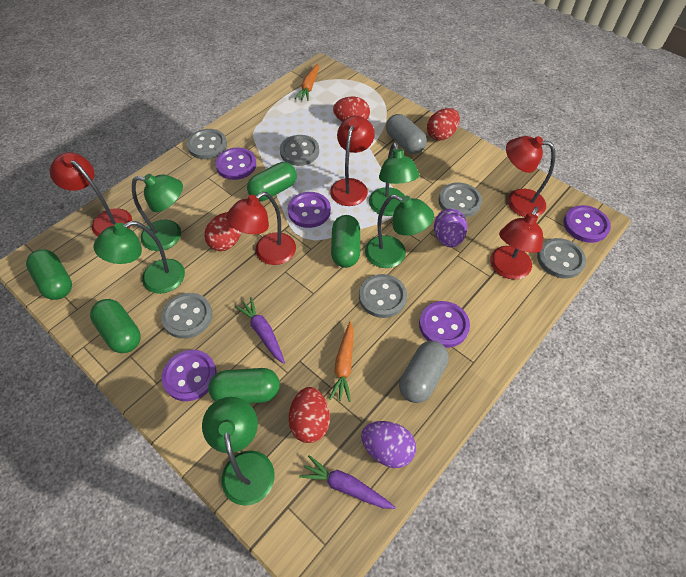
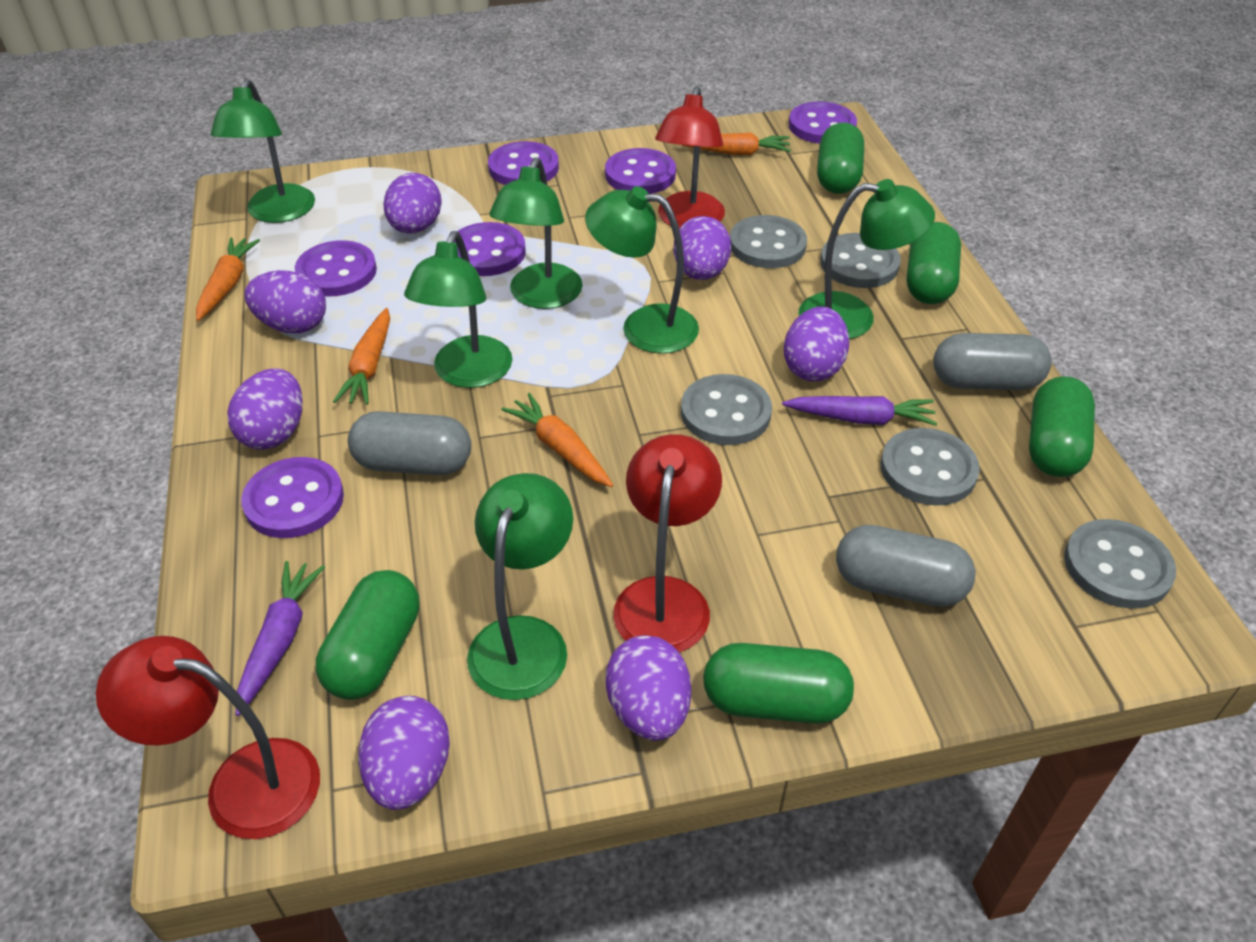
green lamp: 5 -> 6
grey button: 6 -> 5
grey capsule: 2 -> 3
orange carrot: 2 -> 4
purple button: 5 -> 6
purple egg: 2 -> 7
red egg: 4 -> 0
red lamp: 5 -> 3

